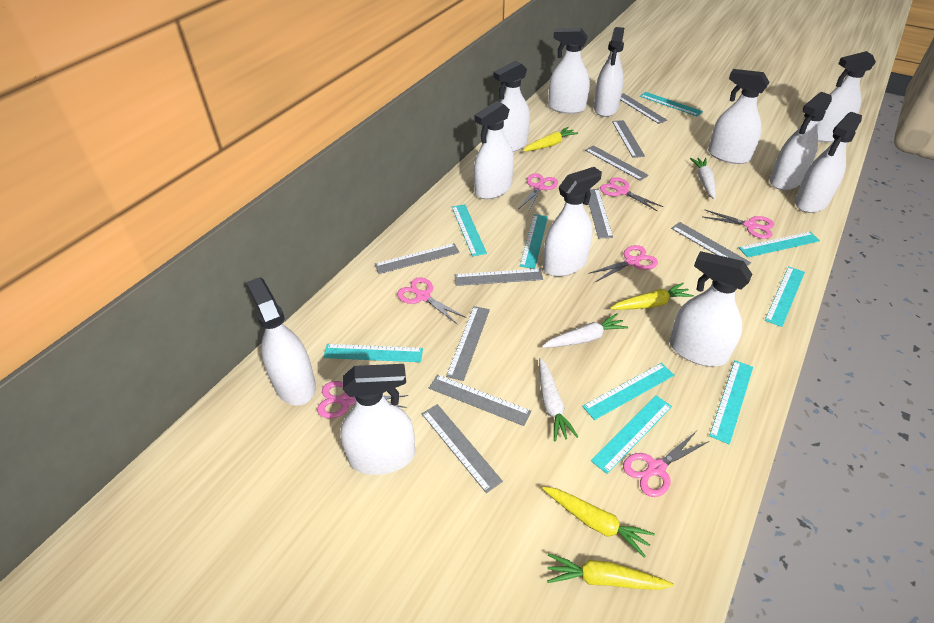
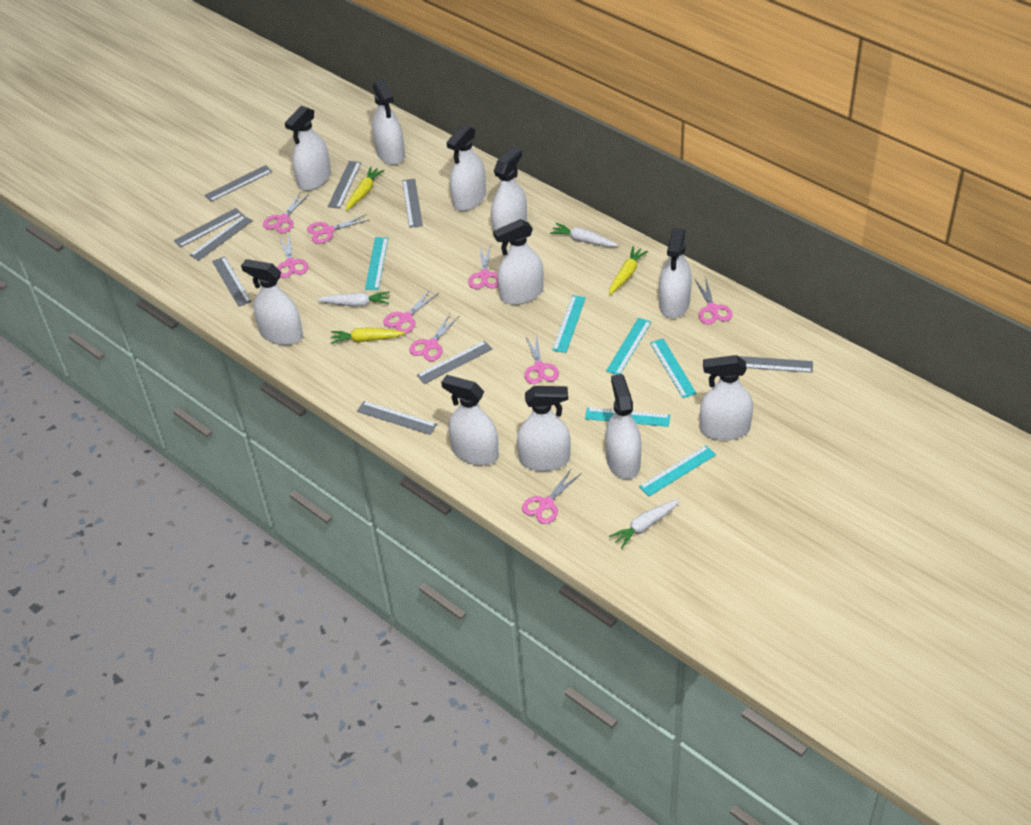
grey ruler: 10 -> 9
pink scissors: 7 -> 9
turquoise ruler: 9 -> 6
white spray bottle: 12 -> 11
yellow carrot: 4 -> 3

